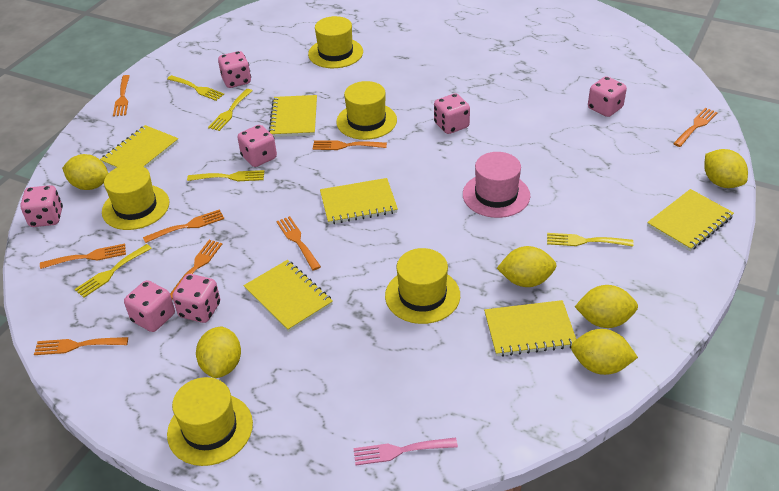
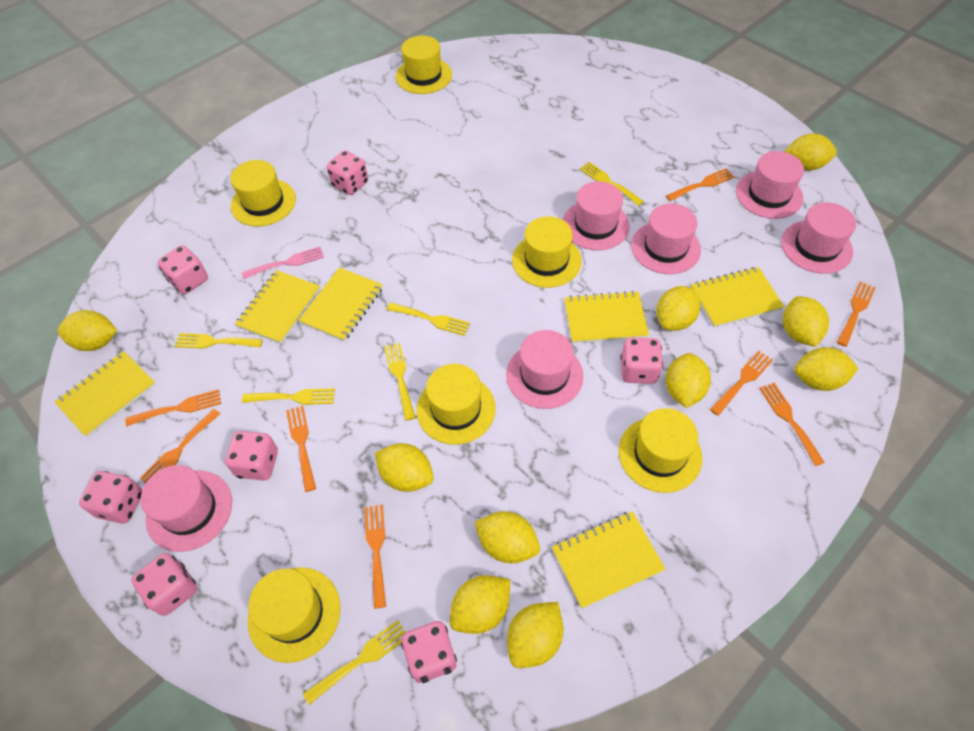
pink hat: 1 -> 6
yellow fork: 5 -> 6
yellow hat: 5 -> 6
yellow lemon: 6 -> 10

